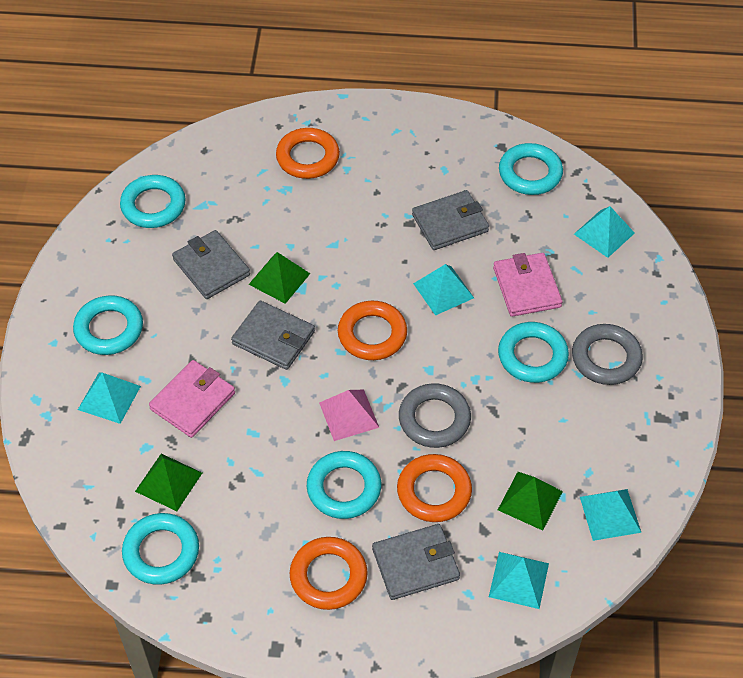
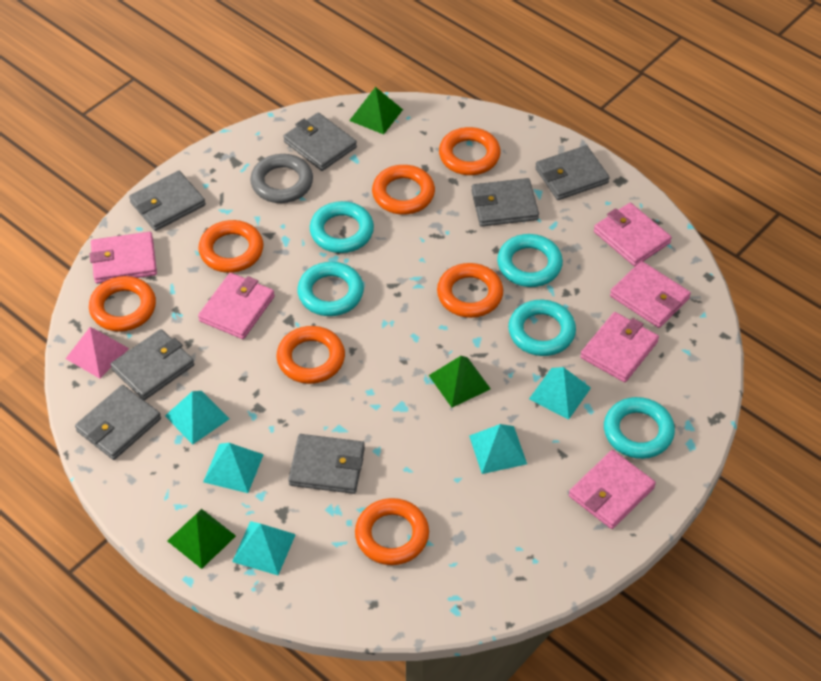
grey ring: 2 -> 1
grey wallet: 4 -> 7
orange ring: 4 -> 7
pink wallet: 2 -> 6
turquoise ring: 6 -> 5

